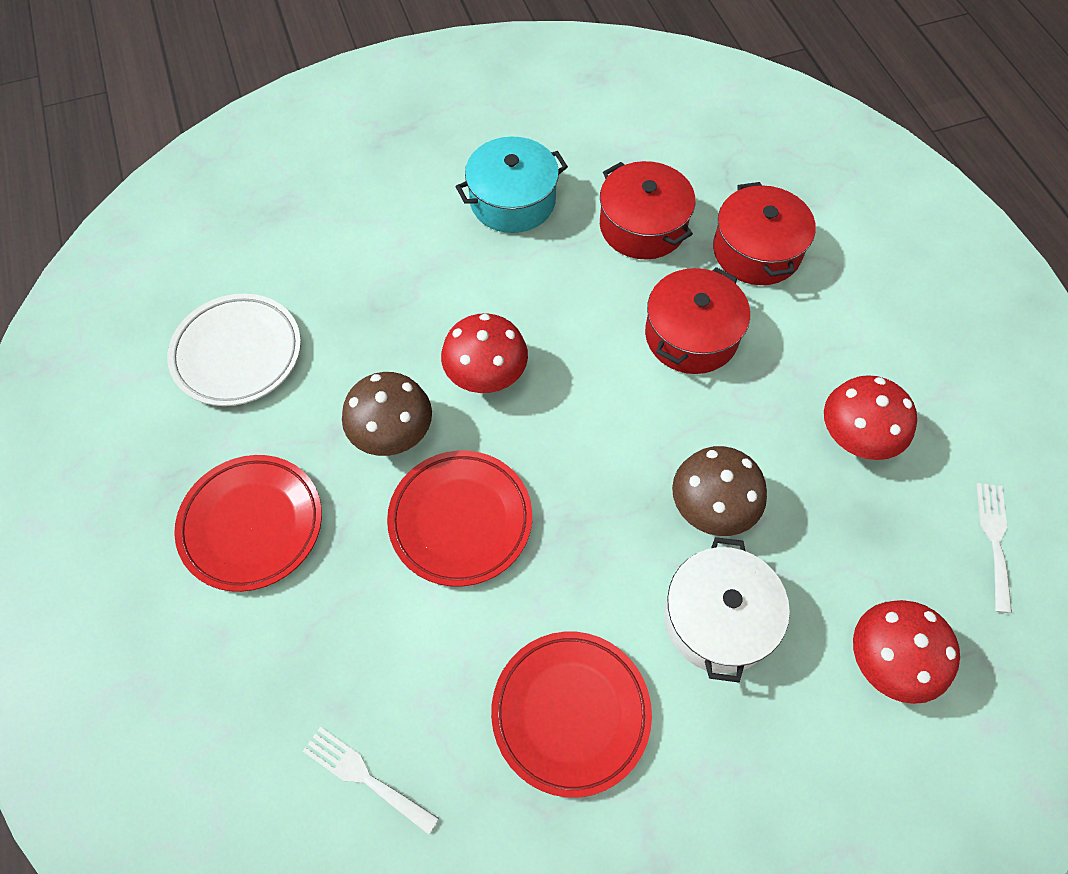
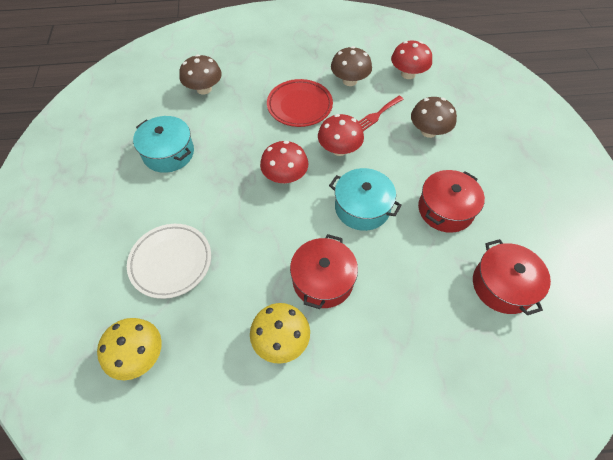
brown mushroom: 2 -> 3
red fork: 0 -> 1
red plate: 3 -> 1
turquoise pot: 1 -> 2
white fork: 2 -> 0
white pot: 1 -> 0
yellow mushroom: 0 -> 2

